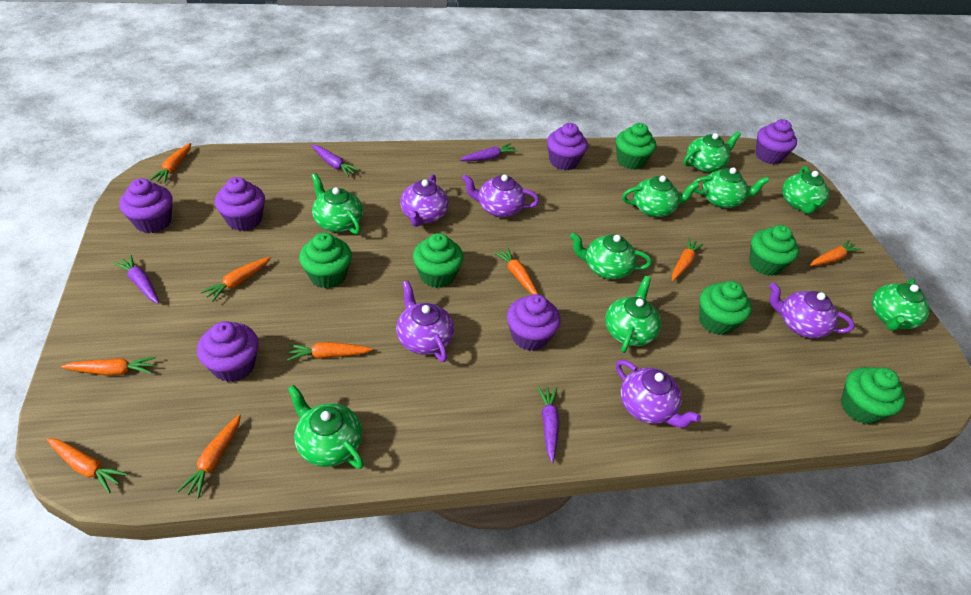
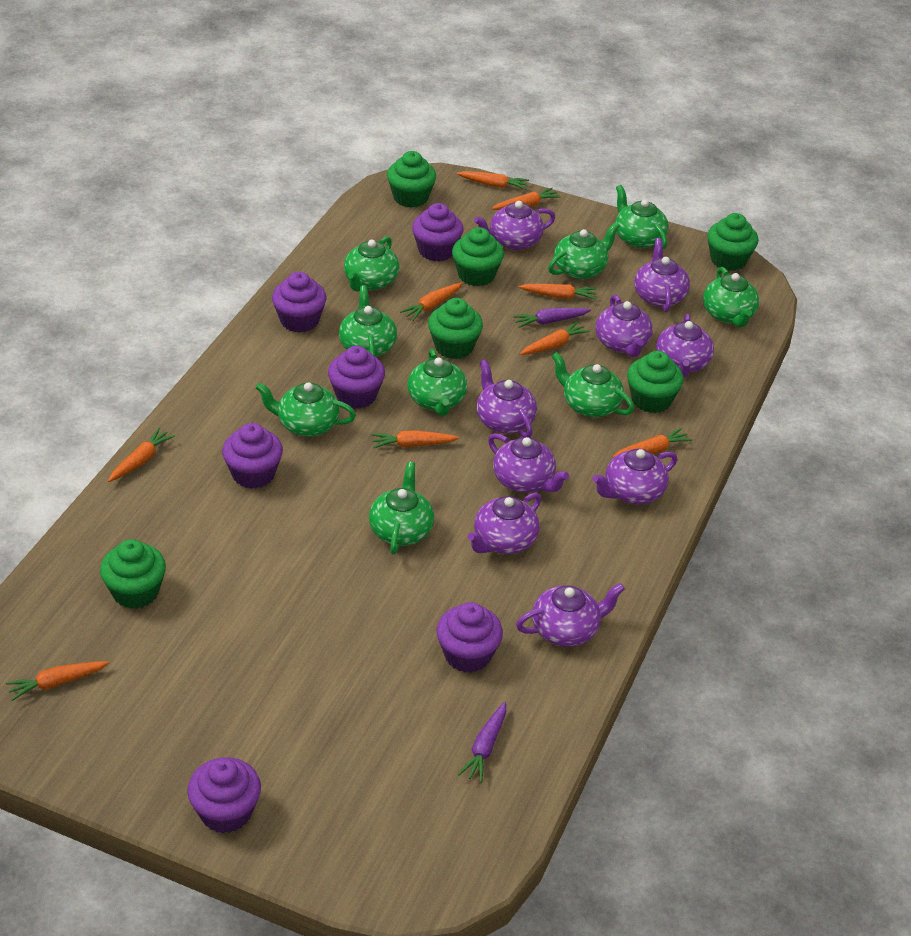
purple carrot: 4 -> 2
purple teapot: 5 -> 9

